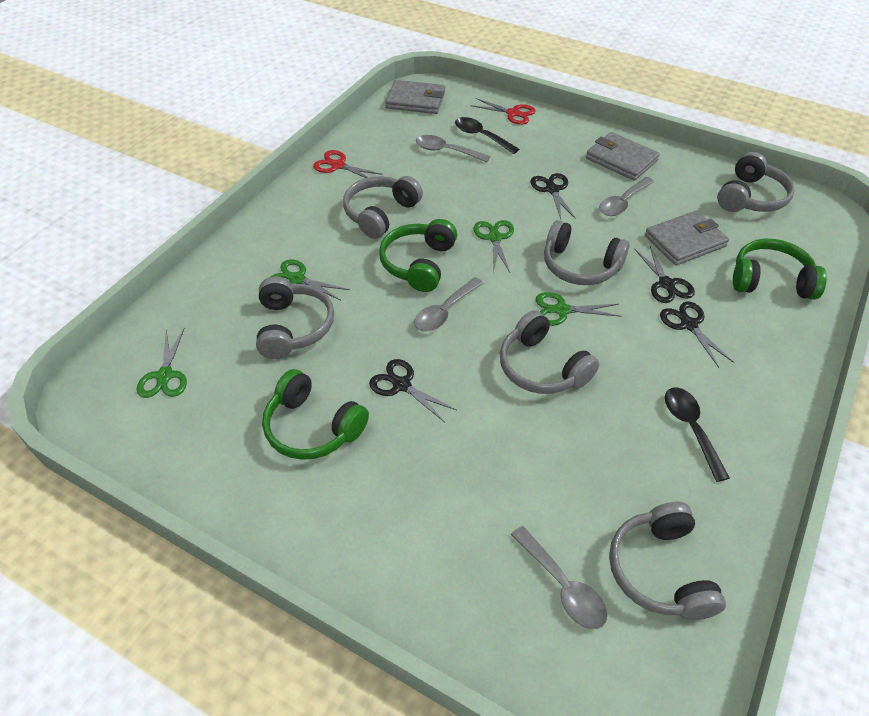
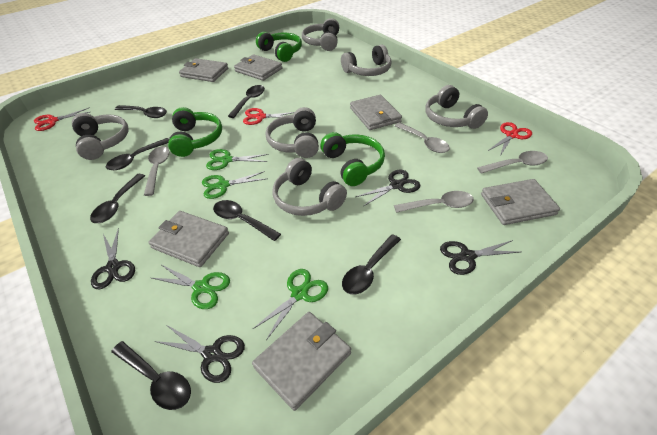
black spoon: 2 -> 7
grey wallet: 3 -> 6
red scissors: 2 -> 3

